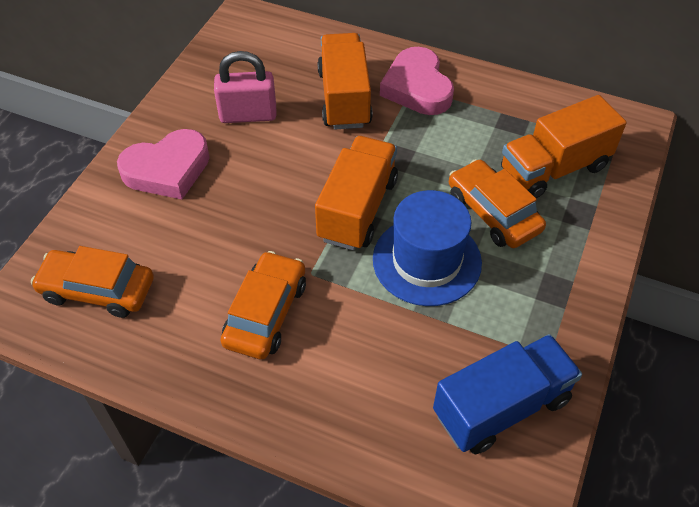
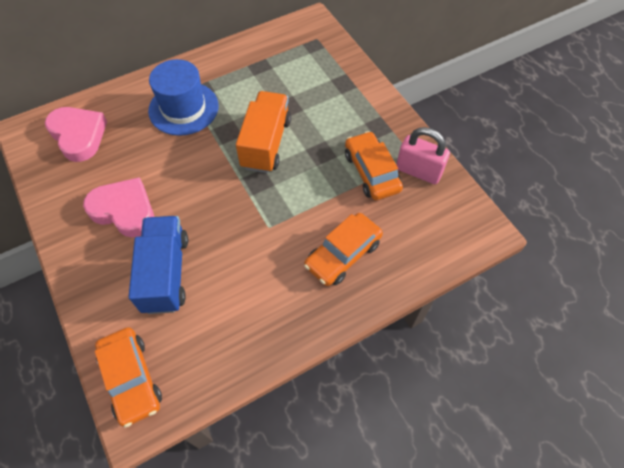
orange truck: 3 -> 1

